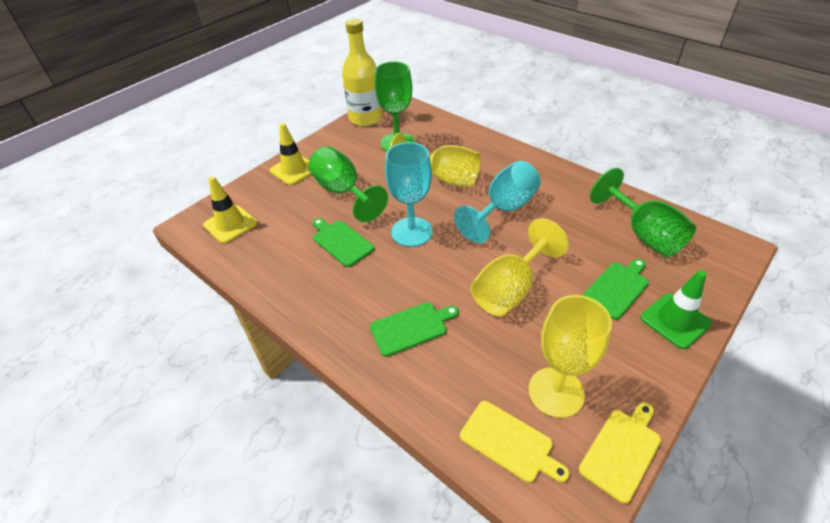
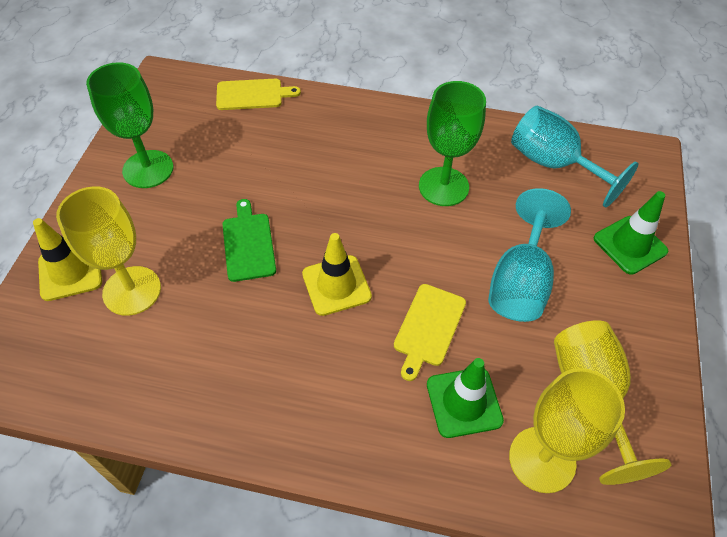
green cutting board: 3 -> 1
green goblet: 3 -> 2
green traffic cone: 1 -> 2
yellow bottle: 1 -> 0

